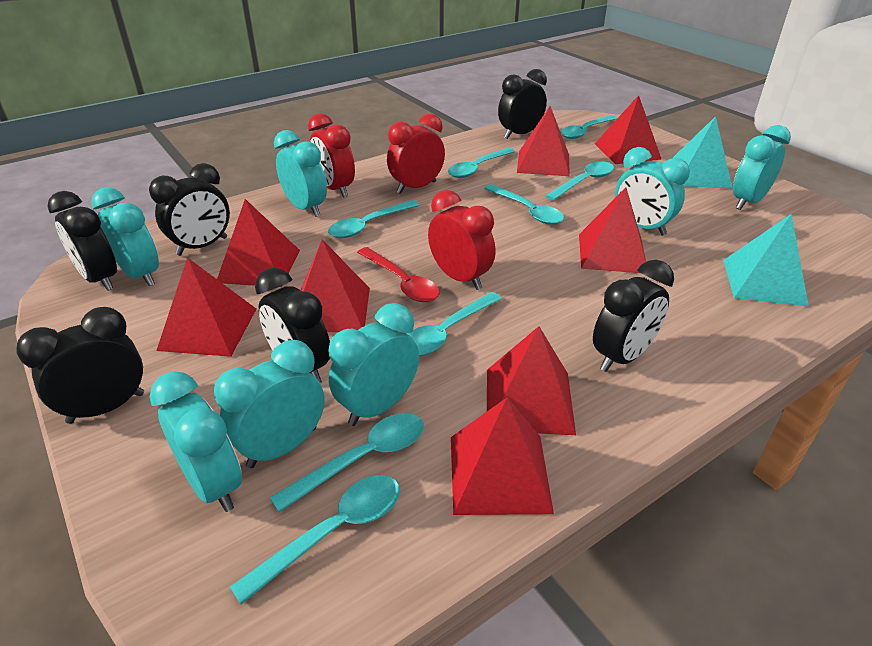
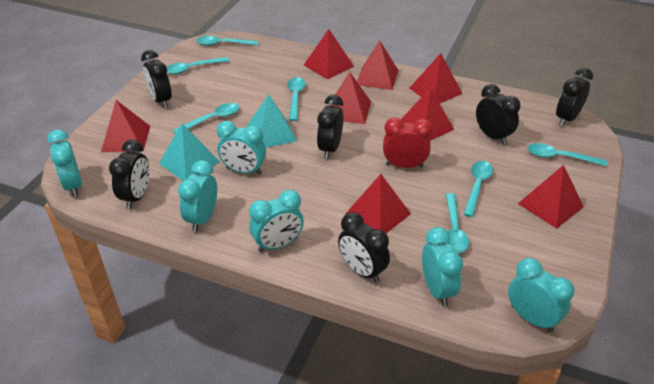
red clock: 3 -> 1
red spoon: 1 -> 0
turquoise clock: 7 -> 6
turquoise spoon: 8 -> 7

